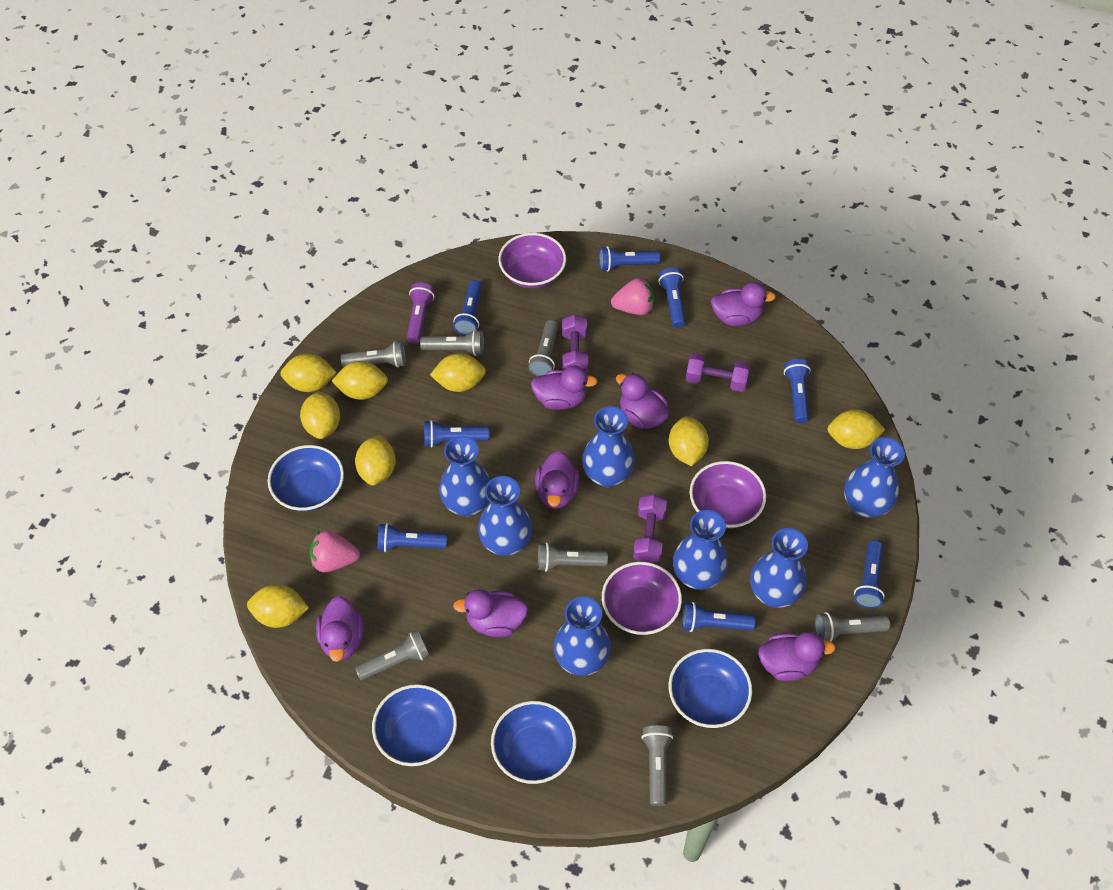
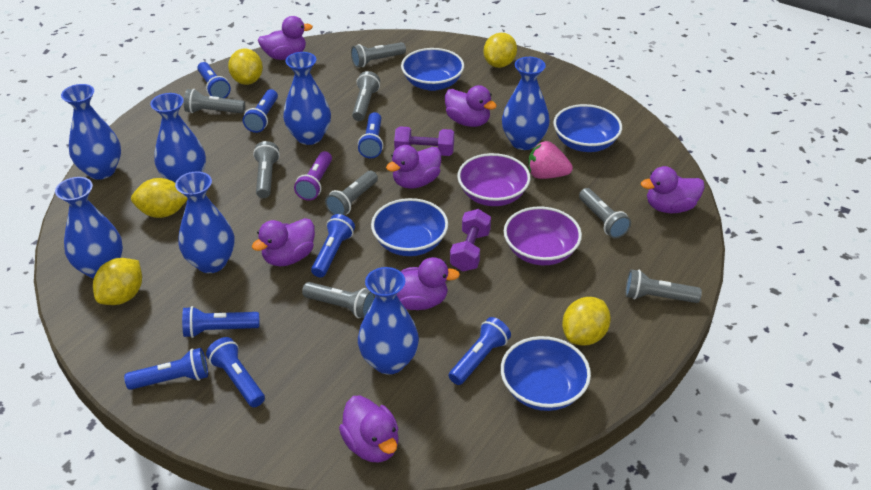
grey flashlight: 7 -> 8
pink strawberry: 2 -> 1
purple bowl: 3 -> 2
purple dumbbell: 3 -> 2
yellow lemon: 8 -> 5

